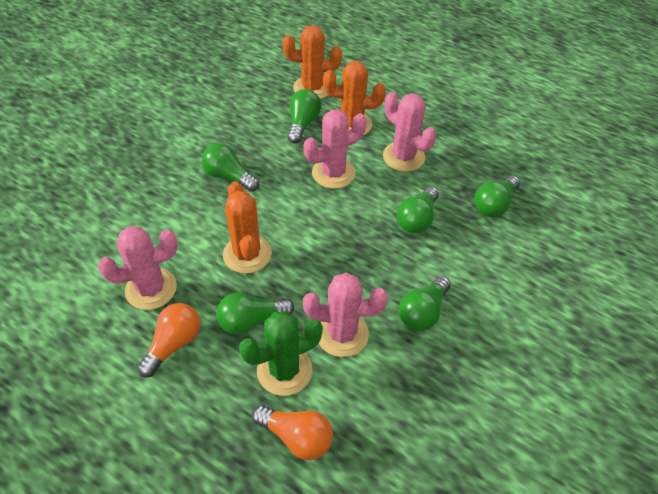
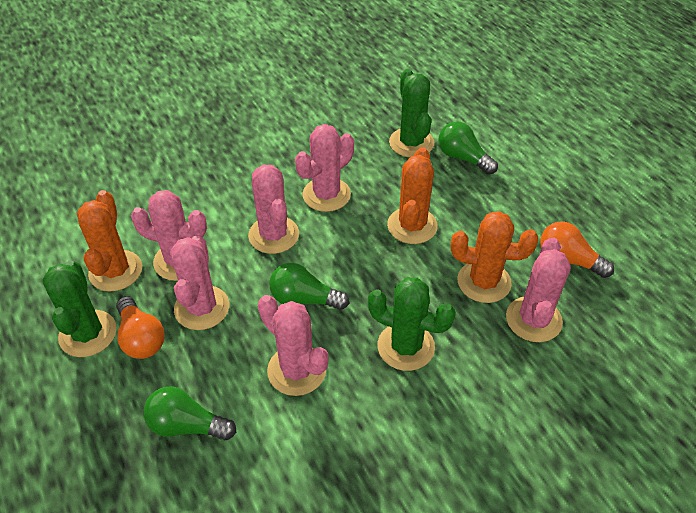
green cactus: 1 -> 3
green light bulb: 6 -> 3
pink cactus: 4 -> 6

